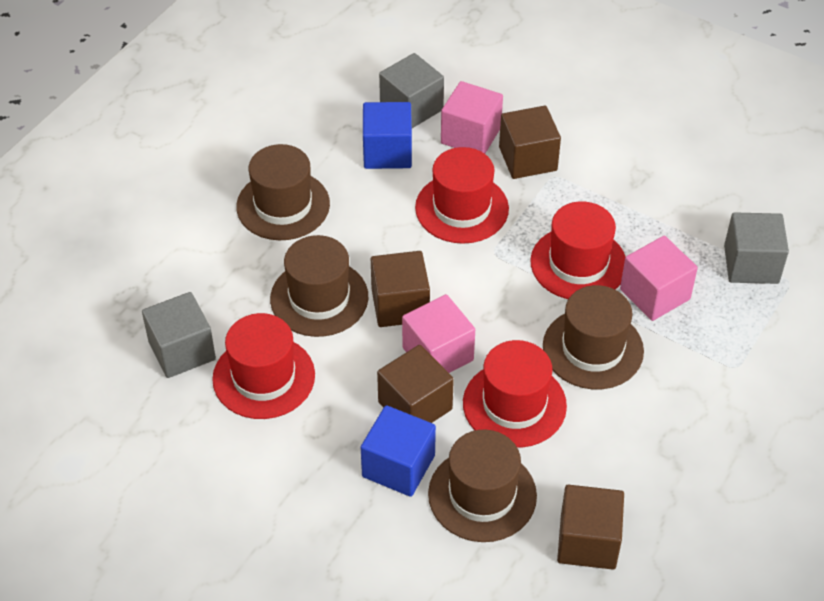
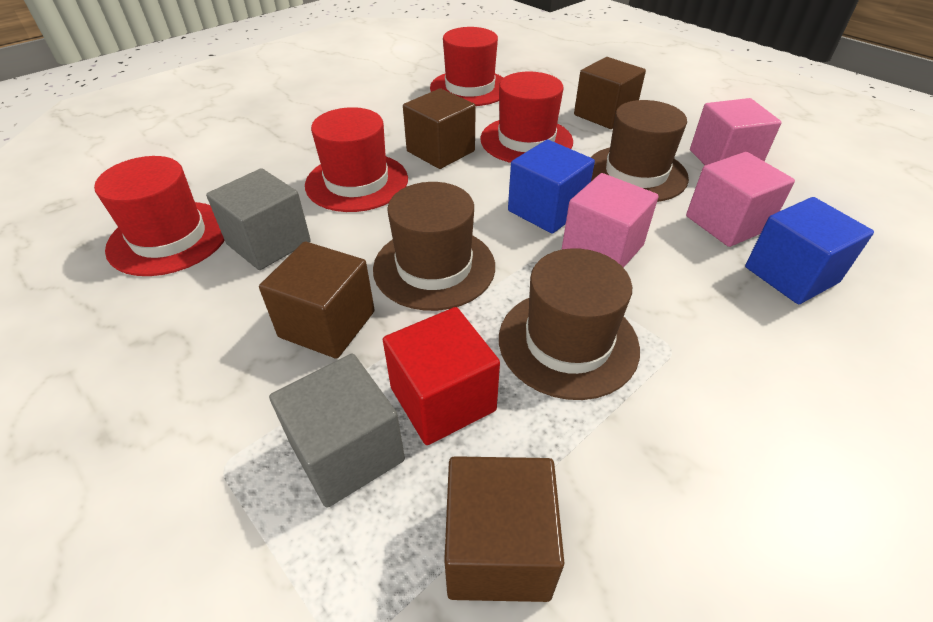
brown hat: 4 -> 3
grey cube: 3 -> 2
red cube: 0 -> 1

